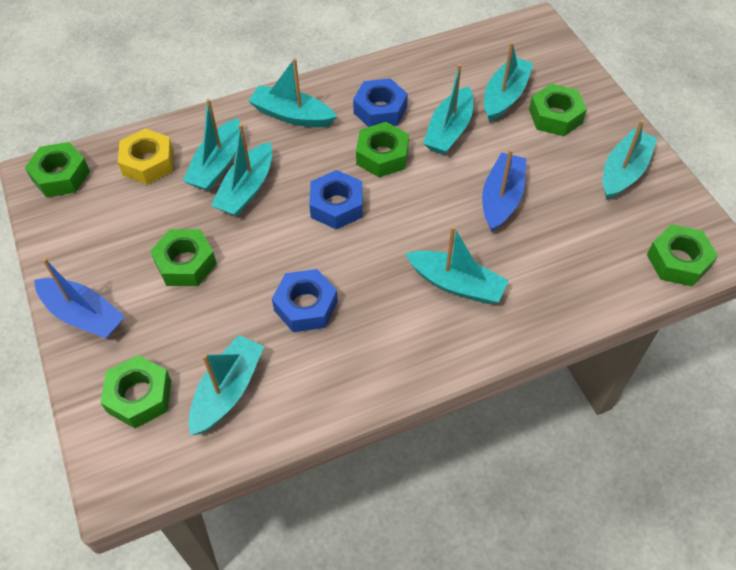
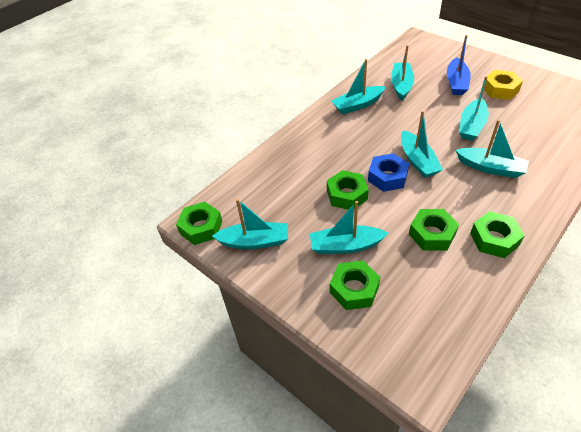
blue boat: 2 -> 1
blue nut: 3 -> 1
green nut: 6 -> 5
turquoise boat: 8 -> 7

